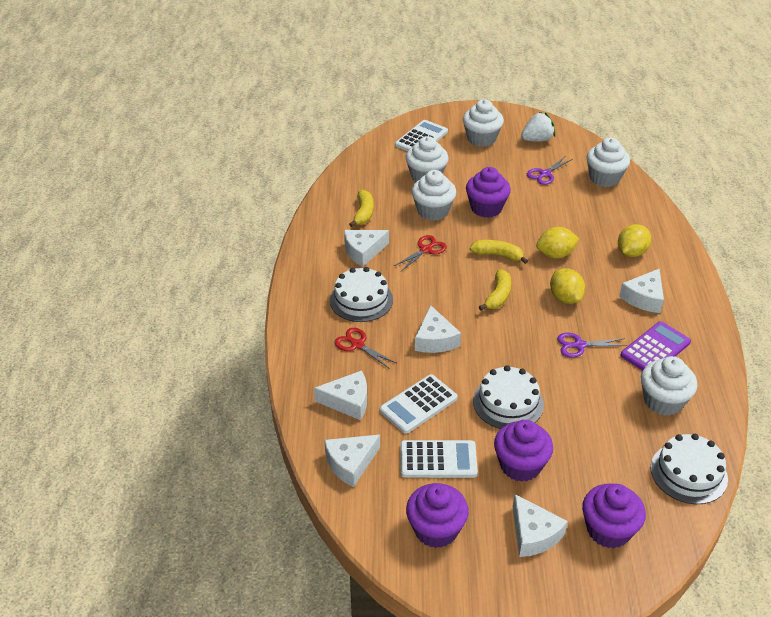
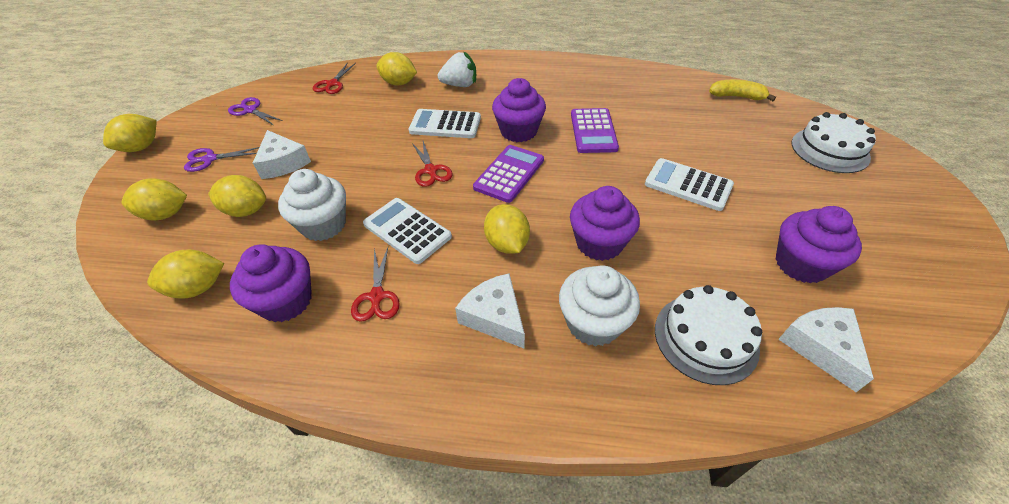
purple calculator: 1 -> 2
red scissors: 2 -> 3
white cake: 3 -> 2
white cheese: 6 -> 3
white cupcake: 5 -> 2
yellow banana: 3 -> 1
yellow lemon: 3 -> 6

